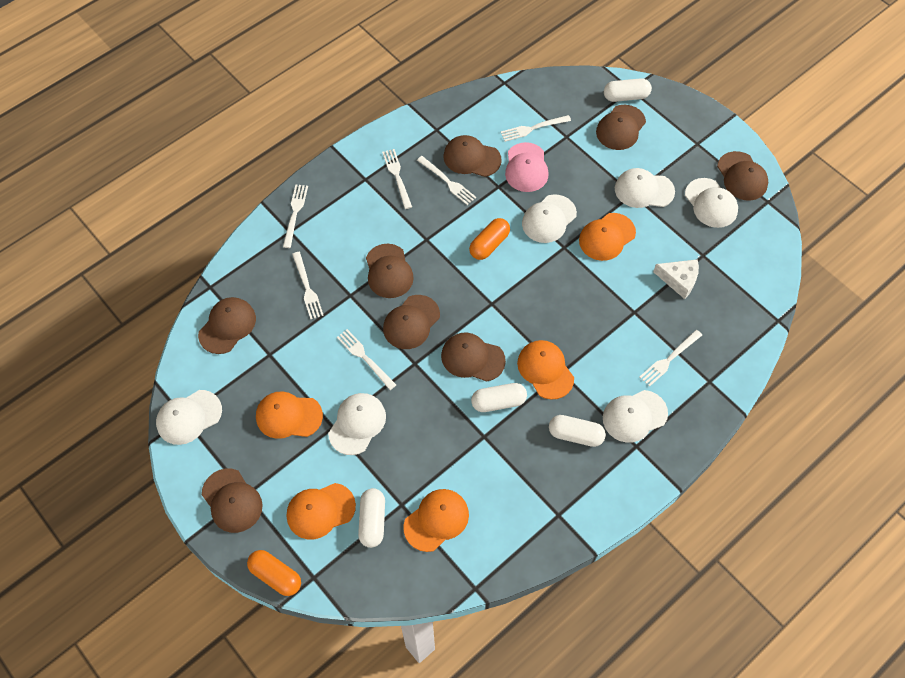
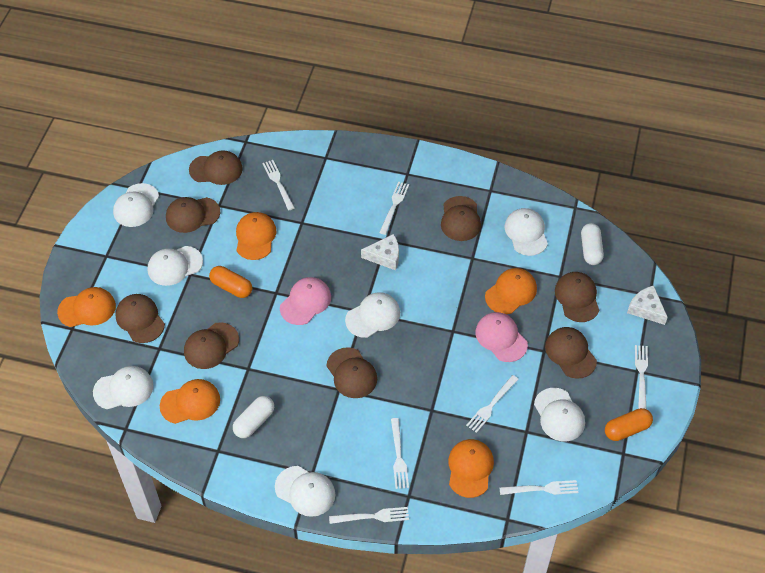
pink cap: 1 -> 2
white cap: 6 -> 7
white capsule: 4 -> 2
white cheese: 1 -> 2

